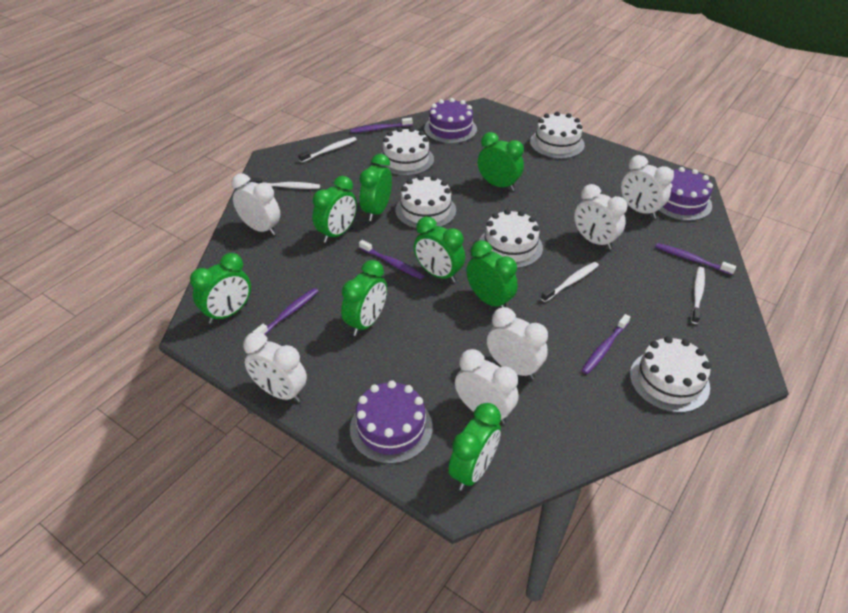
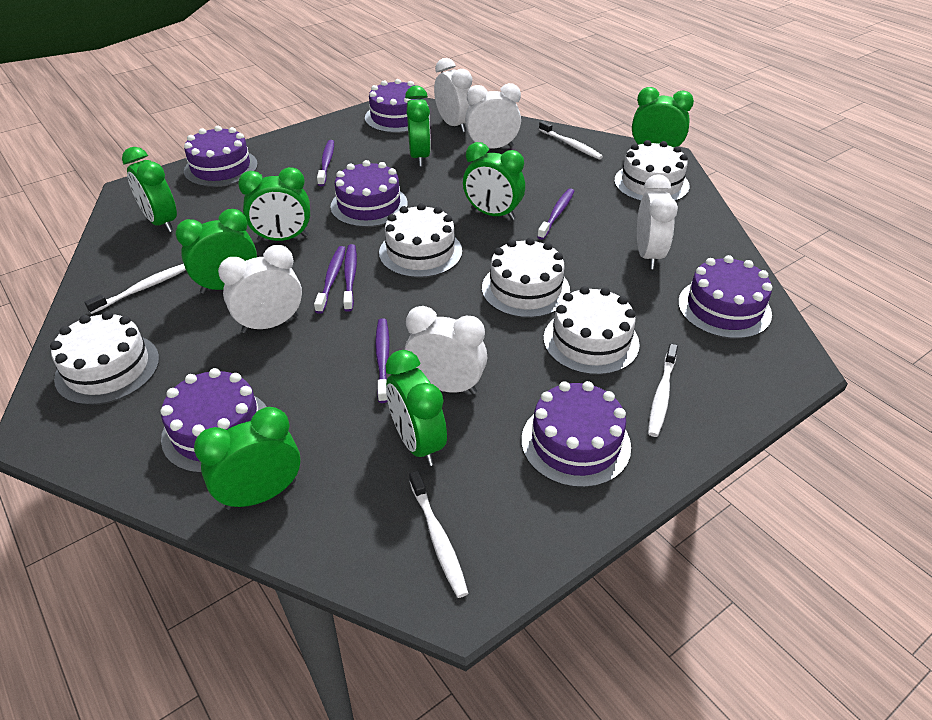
purple cake: 3 -> 6
white clock: 6 -> 5

